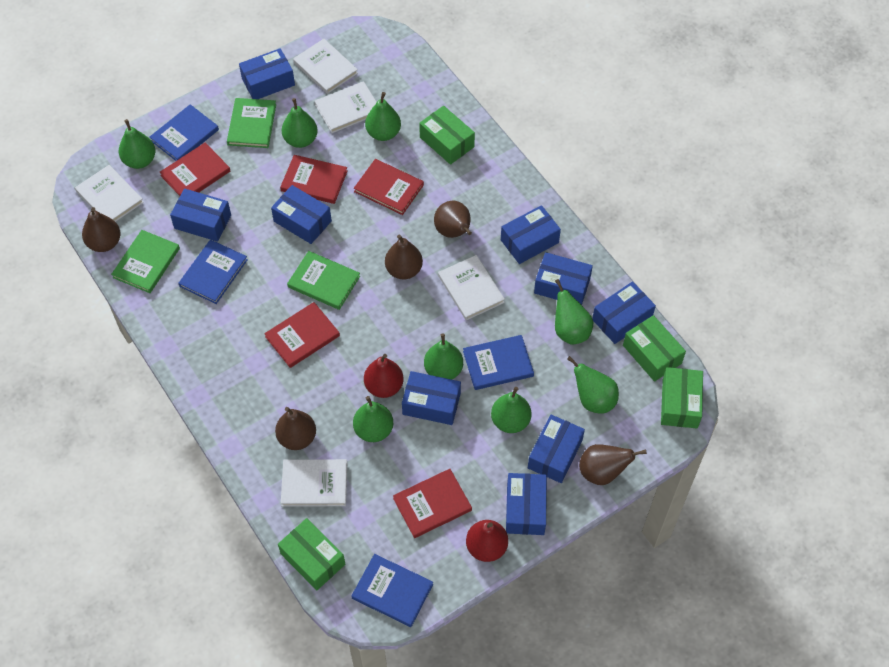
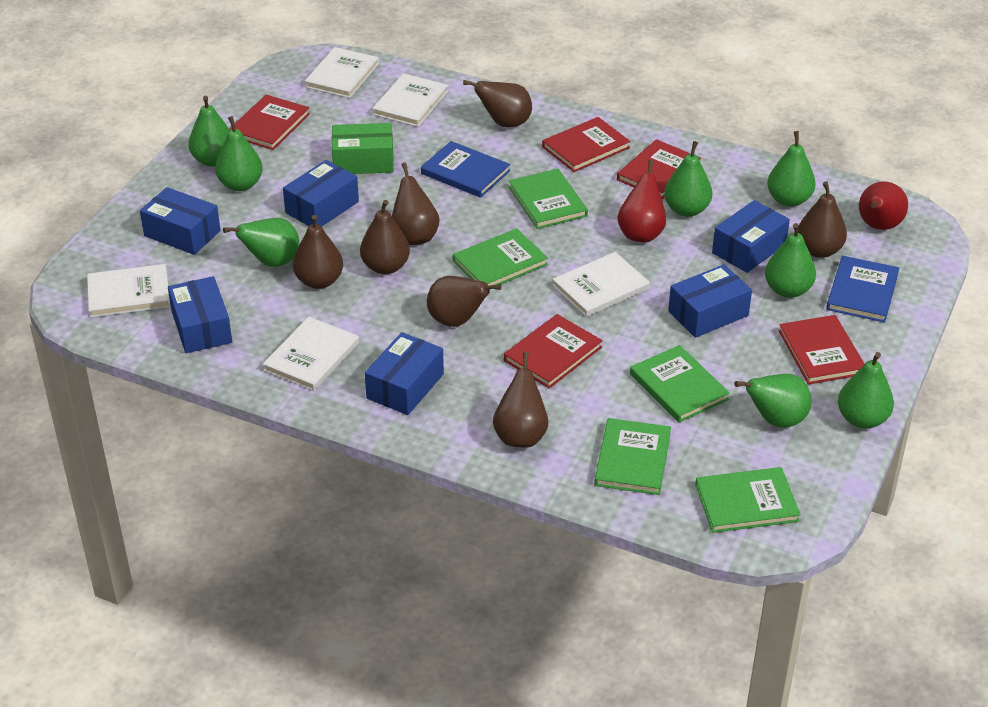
blue book: 4 -> 2
blue box: 9 -> 6
brown pear: 5 -> 7
green book: 3 -> 5
green box: 4 -> 1

